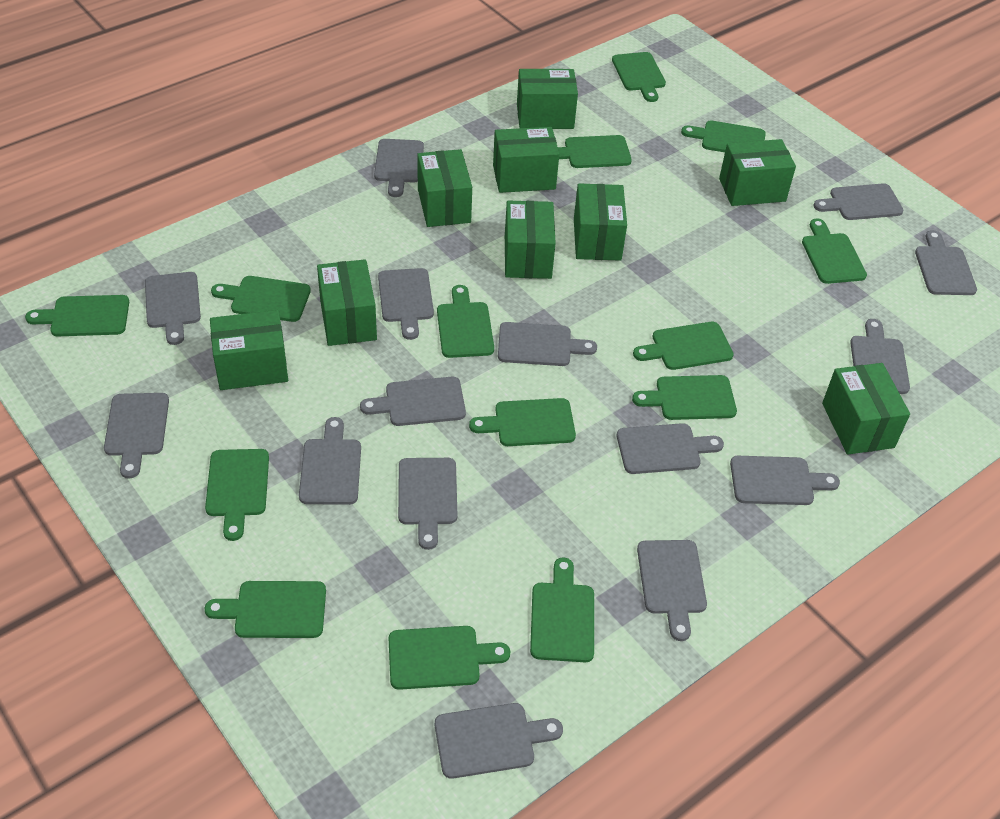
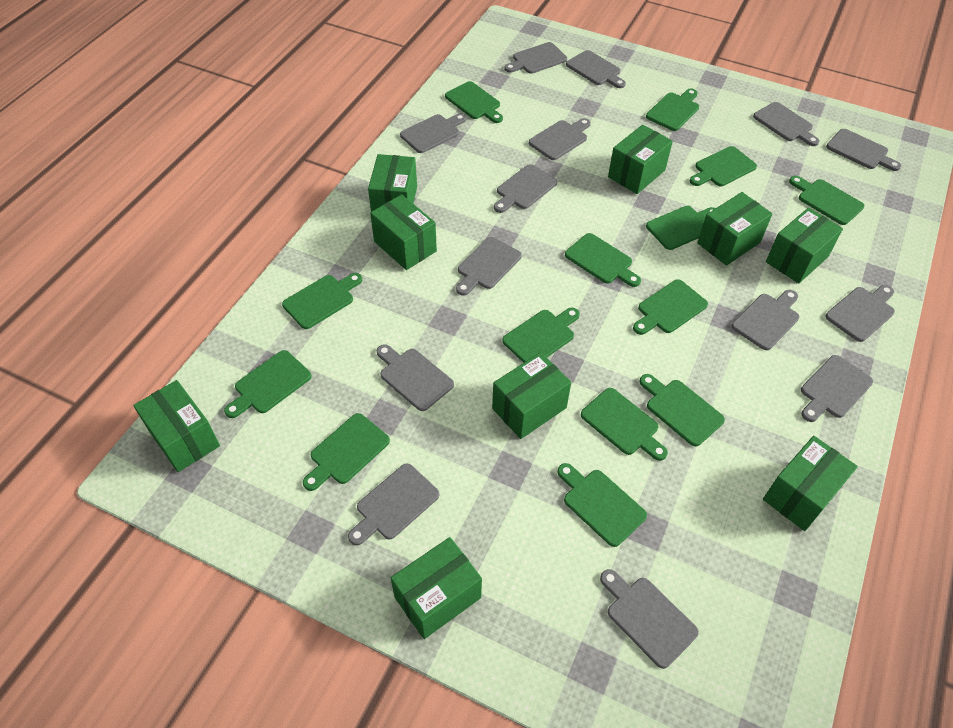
grey cutting board: 15 -> 14

